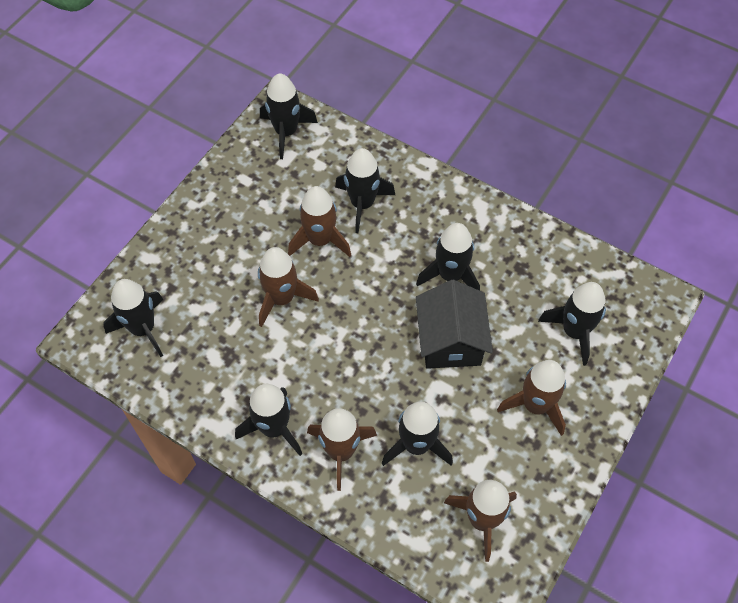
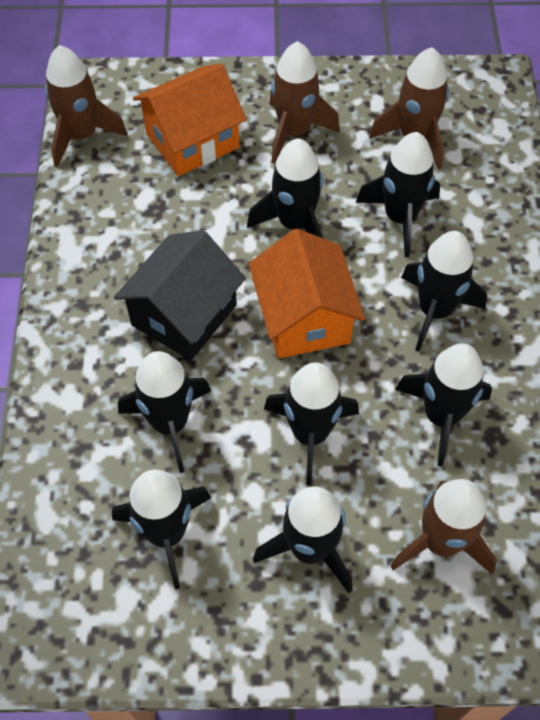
black rocket: 7 -> 8
brown rocket: 5 -> 4
orange house: 0 -> 2

